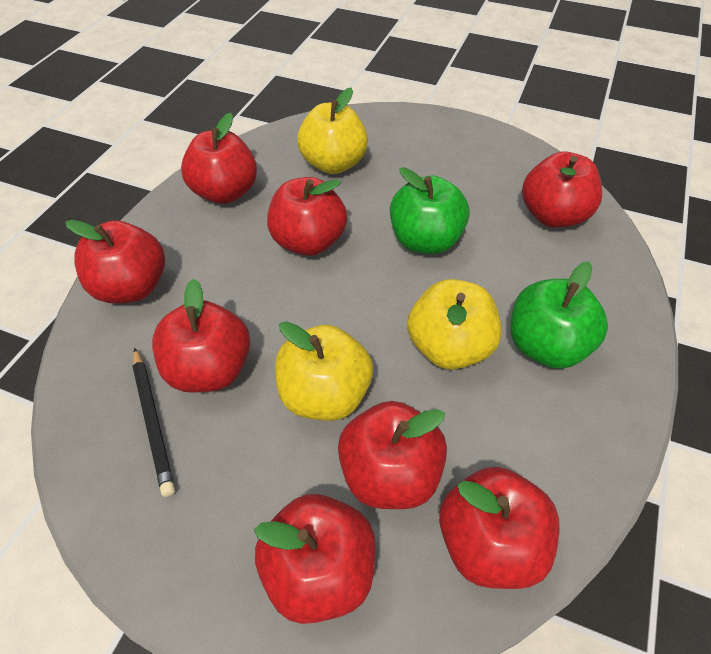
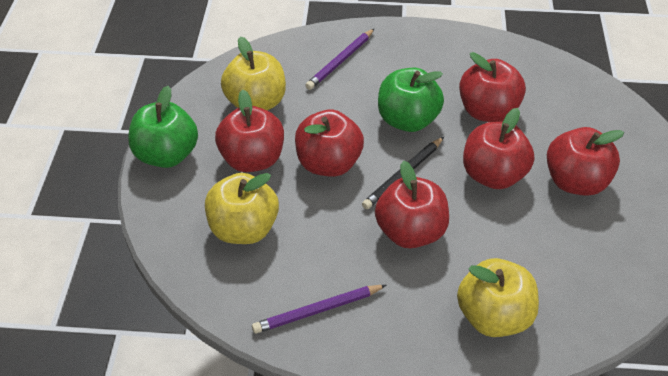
purple pencil: 0 -> 2
red apple: 8 -> 6

